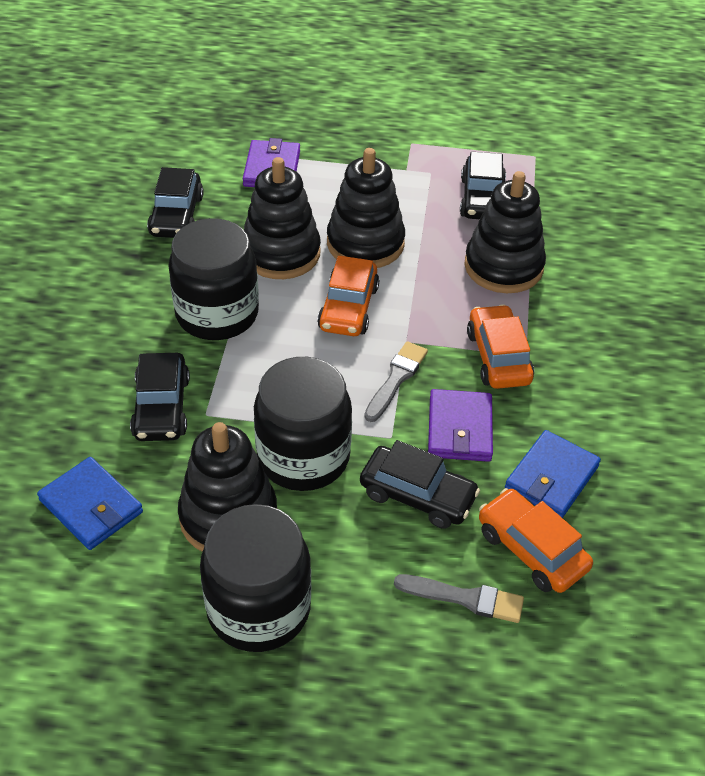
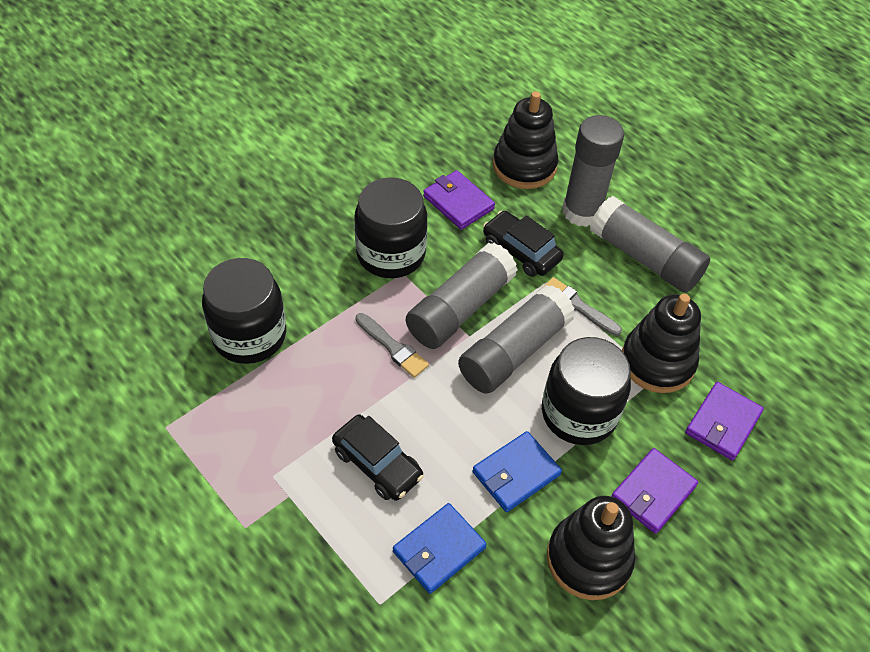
black car: 4 -> 2
black stacking toy: 4 -> 3
grey glue stick: 0 -> 4
orange car: 3 -> 0
purple wallet: 2 -> 3

